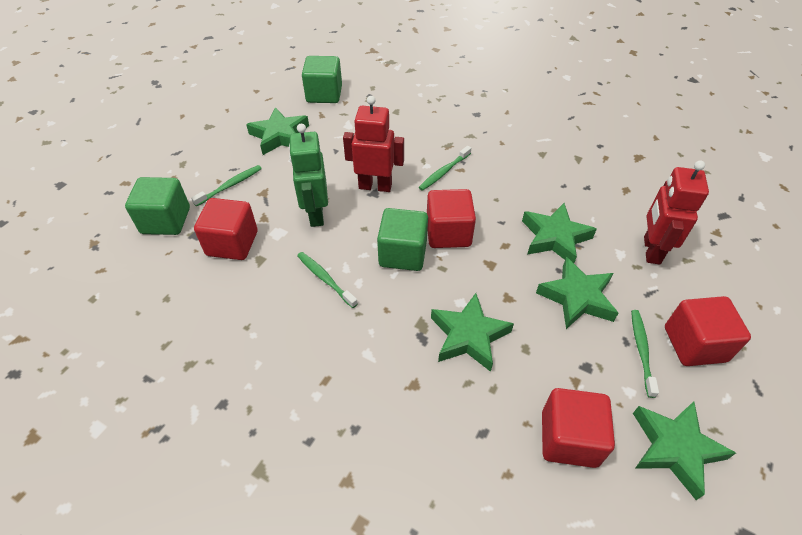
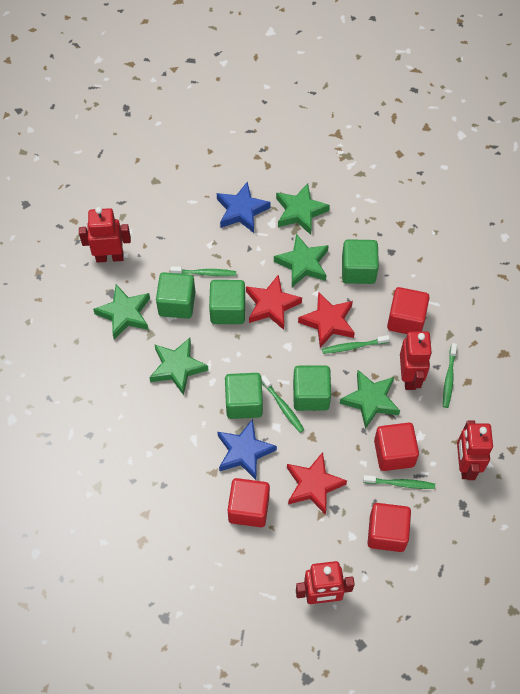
blue star: 0 -> 2
green cube: 3 -> 5
green robot: 1 -> 0
green toothbrush: 4 -> 5
red robot: 2 -> 4
red star: 0 -> 3

